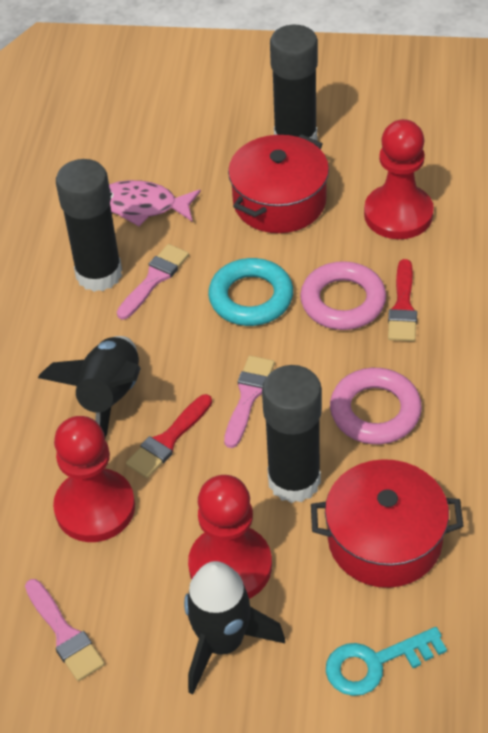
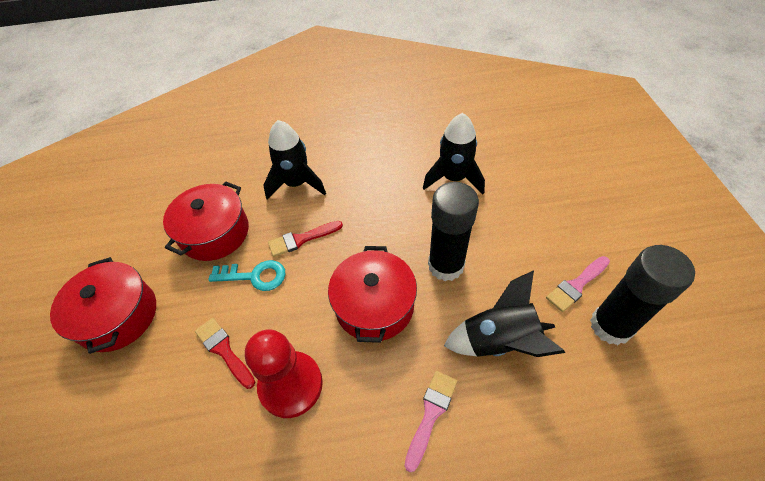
black glue stick: 3 -> 2
black rocket: 2 -> 3
pink brush: 3 -> 2
pink fish: 1 -> 0
pink ring: 2 -> 0
red pawn: 3 -> 1
red pot: 2 -> 3
turquoise ring: 1 -> 0

